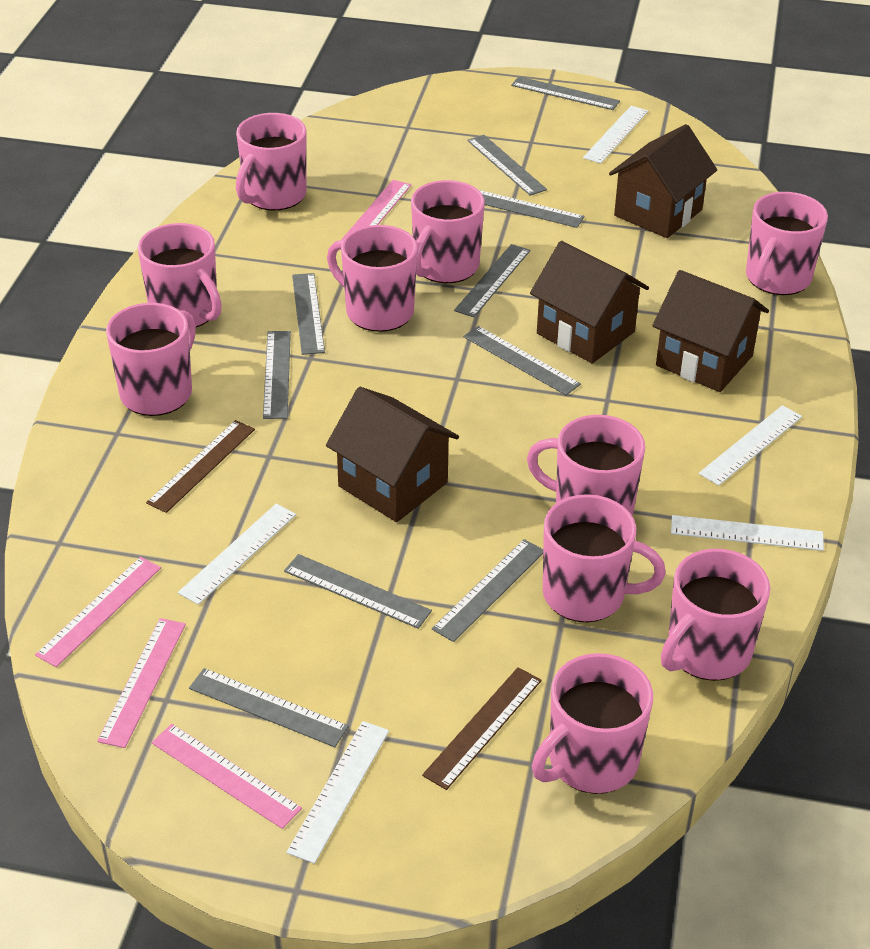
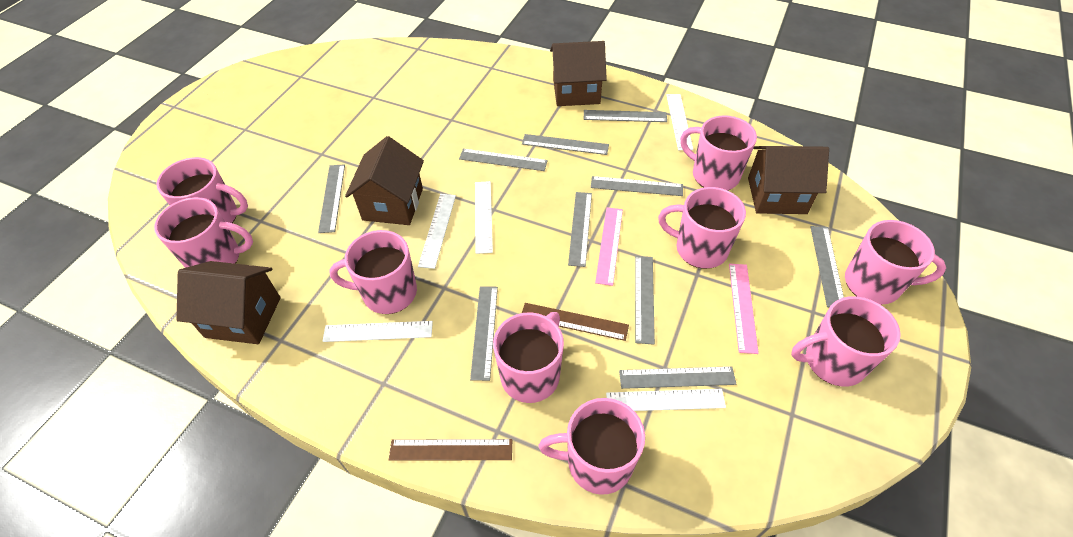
pink mug: 10 -> 9
pink ruler: 4 -> 2

